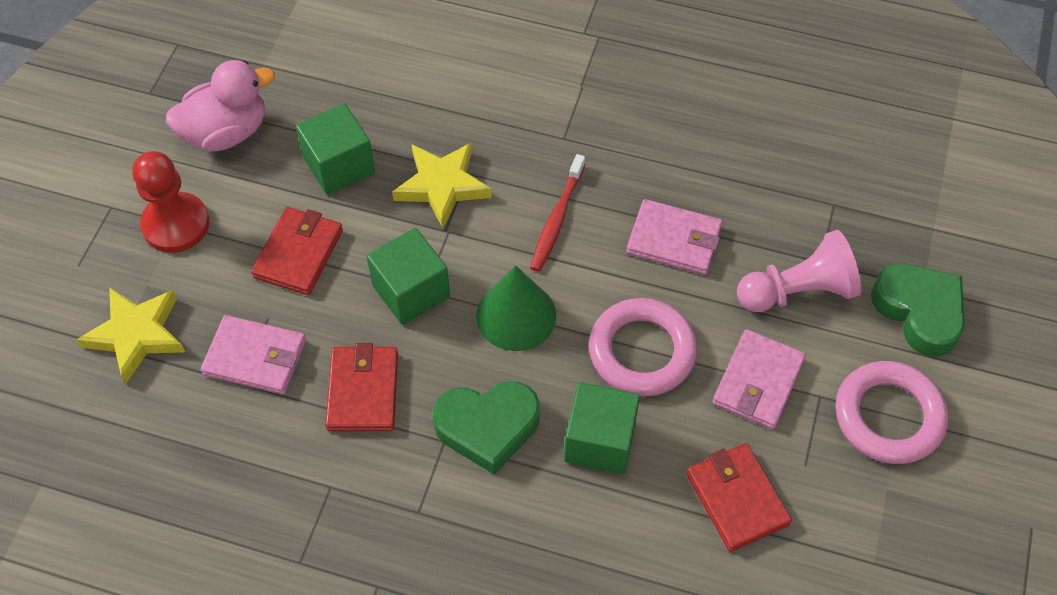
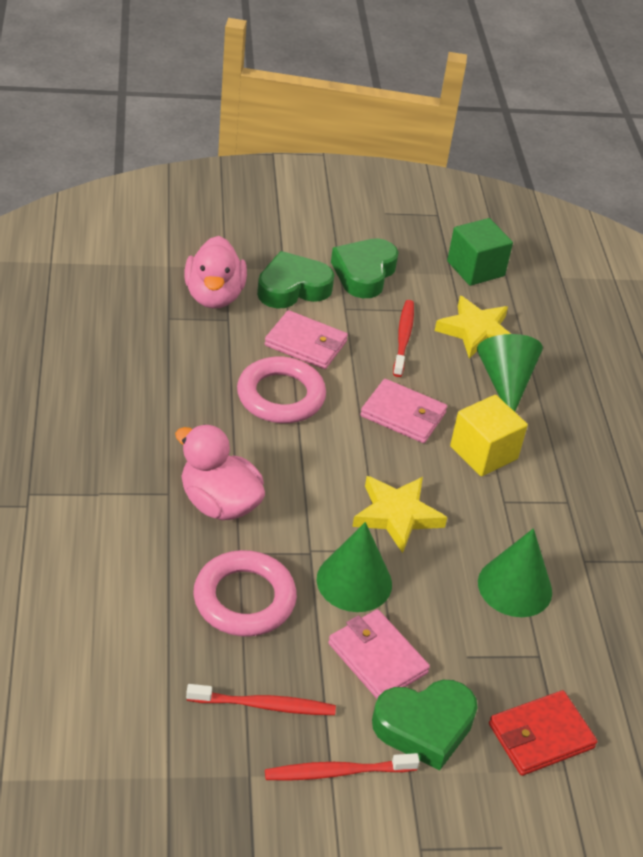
green cone: 1 -> 3
green cube: 3 -> 1
green heart: 2 -> 3
pink duck: 1 -> 2
pink pawn: 1 -> 0
red pawn: 1 -> 0
red toothbrush: 1 -> 3
red wallet: 3 -> 1
yellow cube: 0 -> 1

